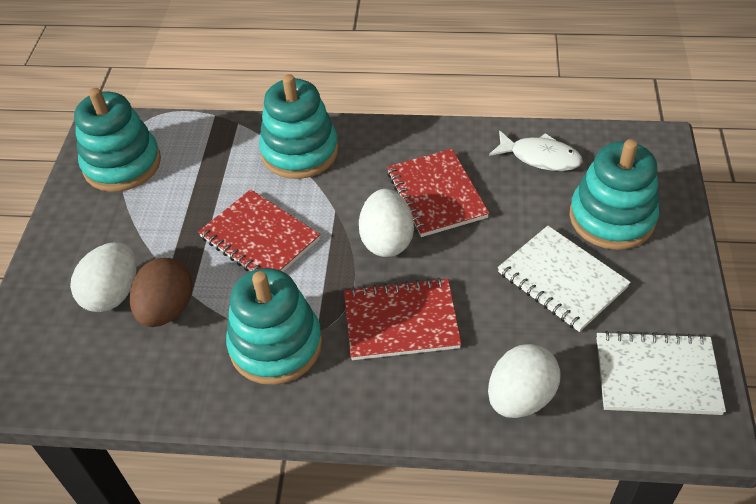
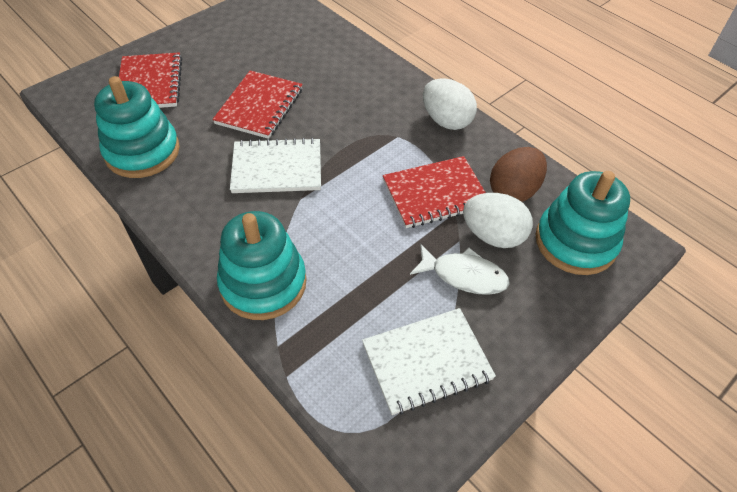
turquoise stacking toy: 4 -> 3
white egg: 3 -> 2

